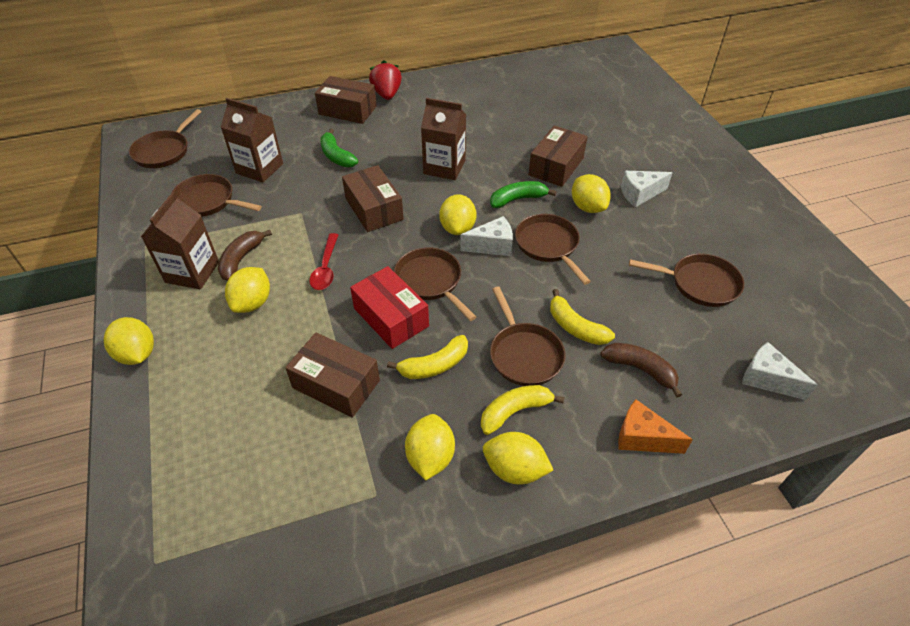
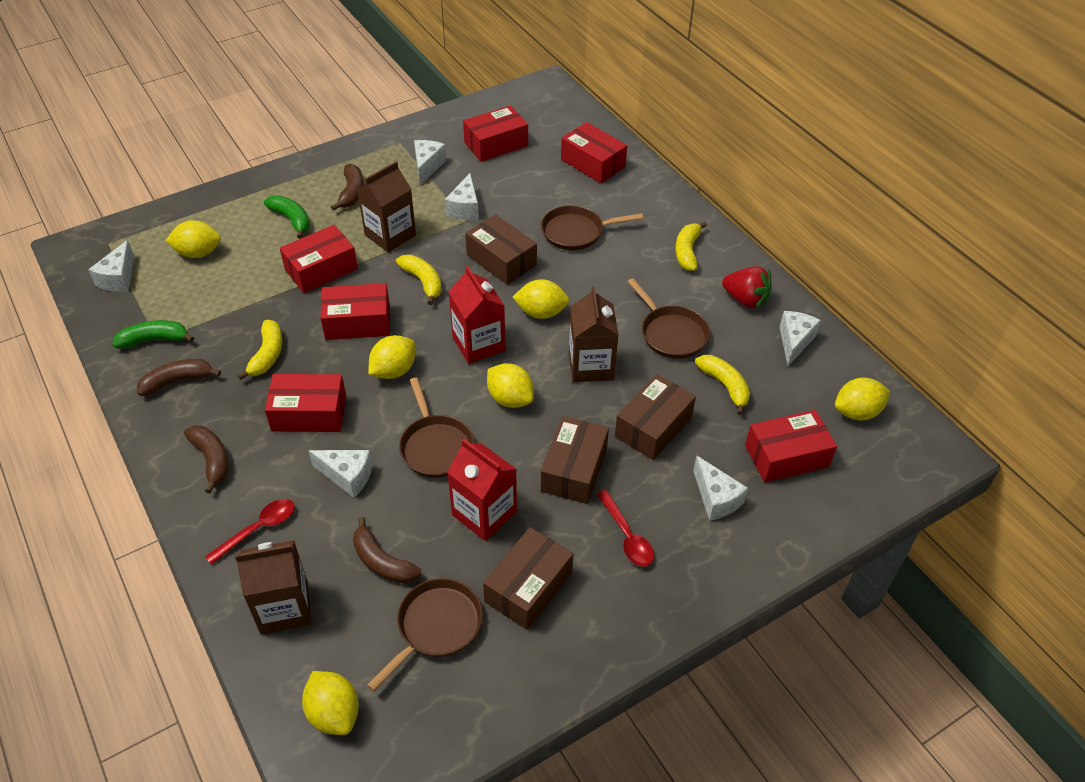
brown banana: 2 -> 4
brown pan: 6 -> 4
orange cheese: 1 -> 0
red box: 1 -> 6
red carton: 0 -> 2
red spoon: 1 -> 2
white cheese: 3 -> 6
yellow banana: 3 -> 4

